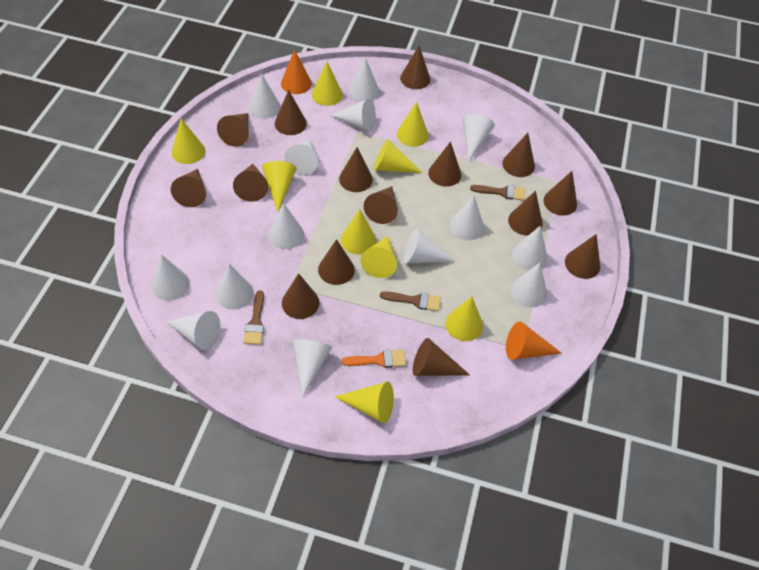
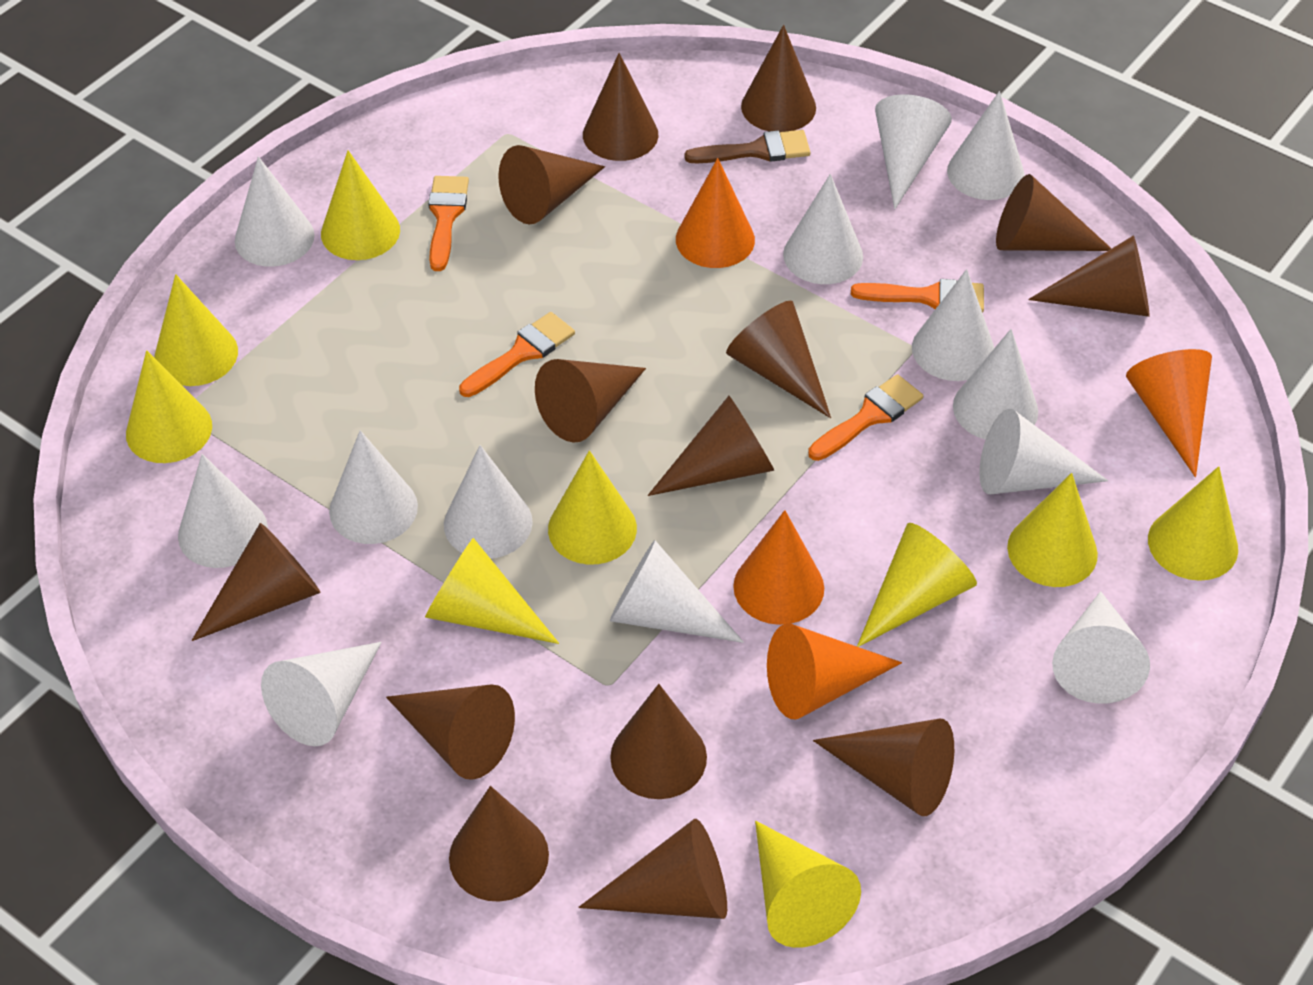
brown brush: 3 -> 1
brown cone: 15 -> 14
orange brush: 1 -> 4
orange cone: 2 -> 4
white cone: 14 -> 13

